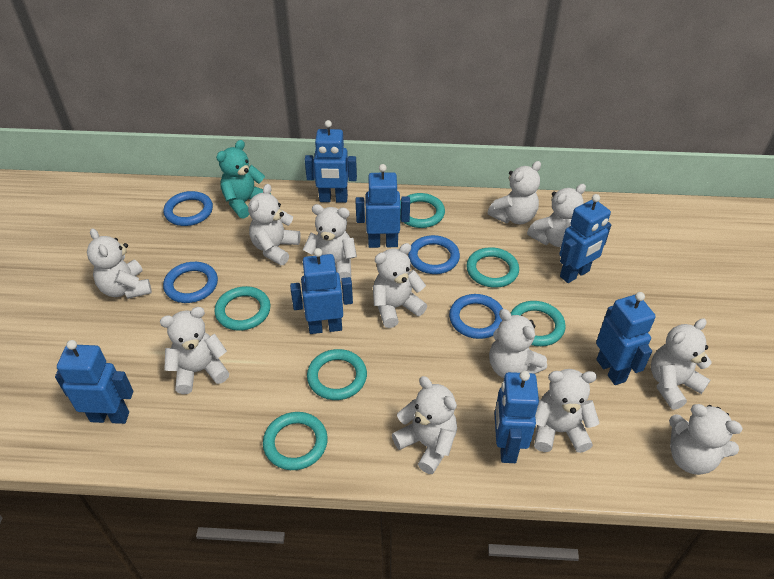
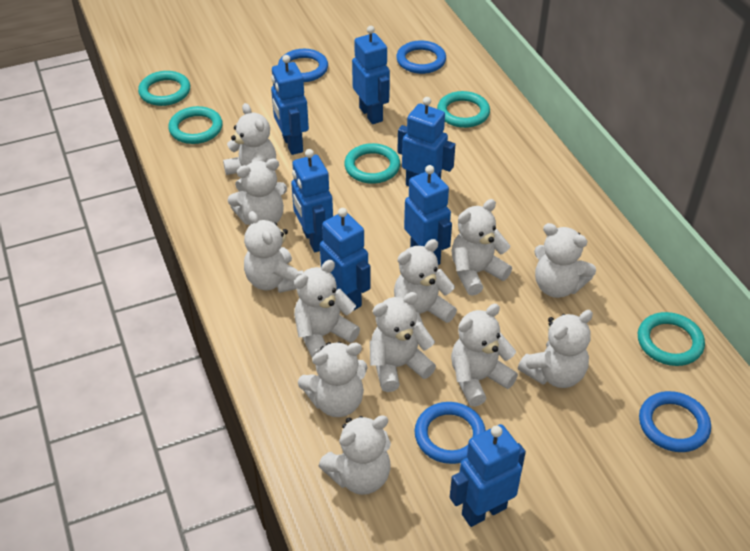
turquoise ring: 6 -> 5
turquoise teddy bear: 1 -> 0

